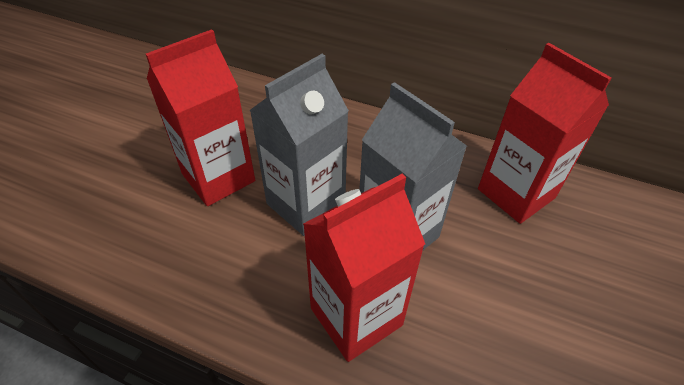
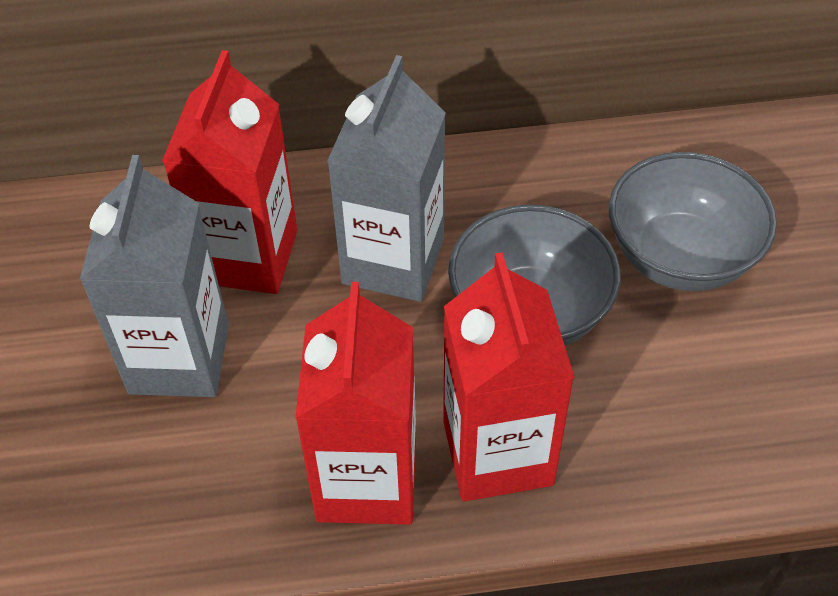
grey bowl: 0 -> 2

